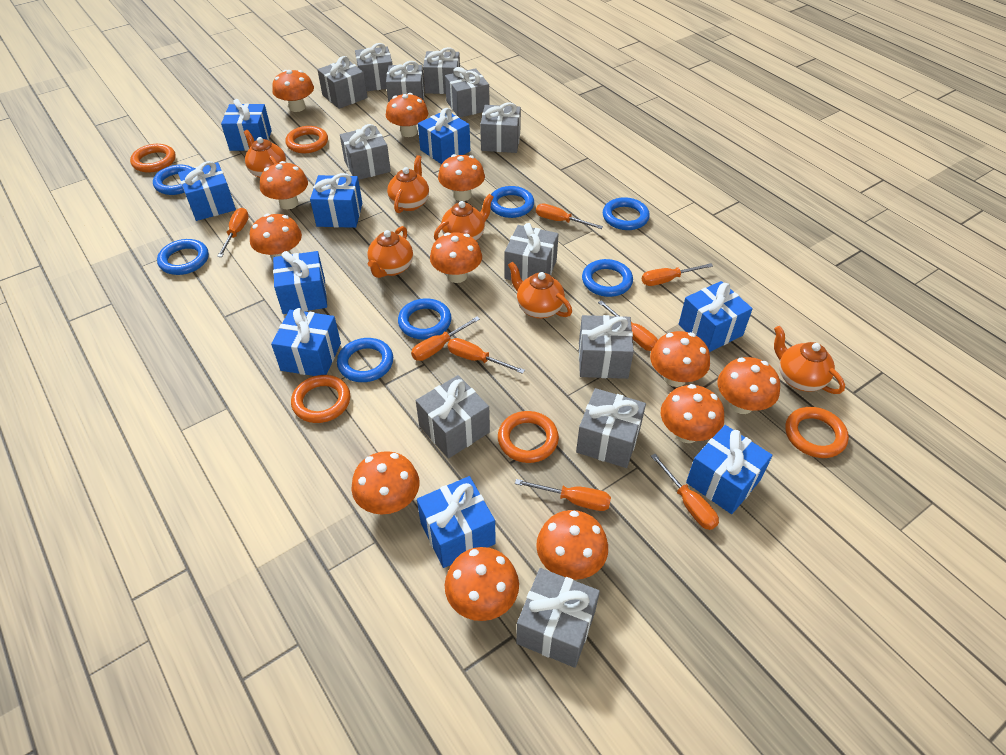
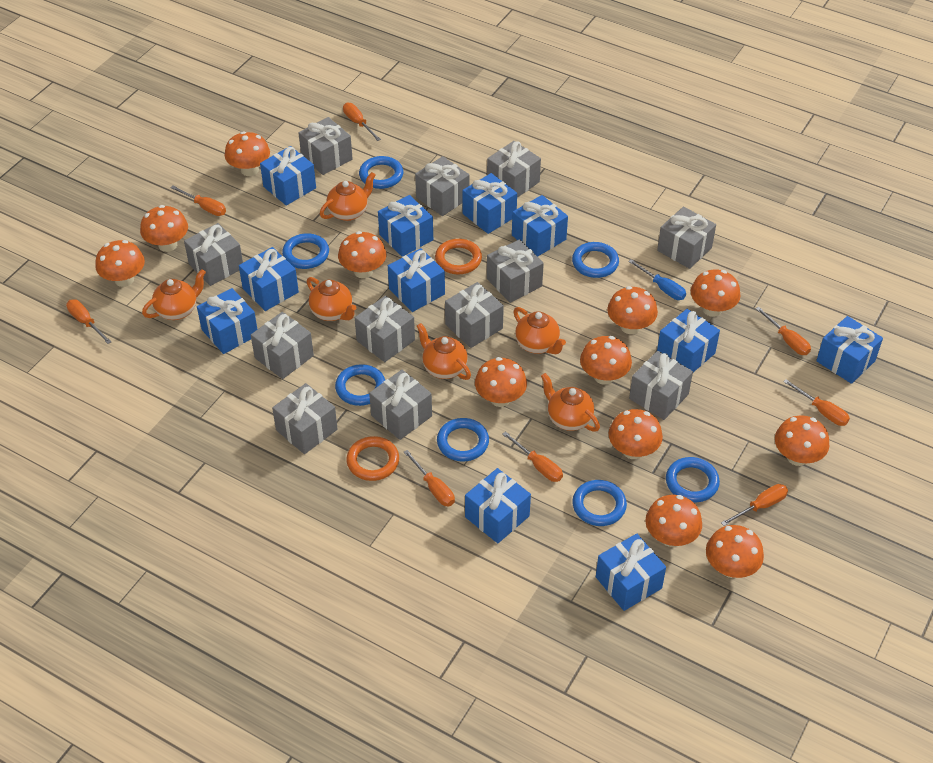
blue gift: 9 -> 11
blue screwdriver: 0 -> 1
orange ring: 5 -> 2

